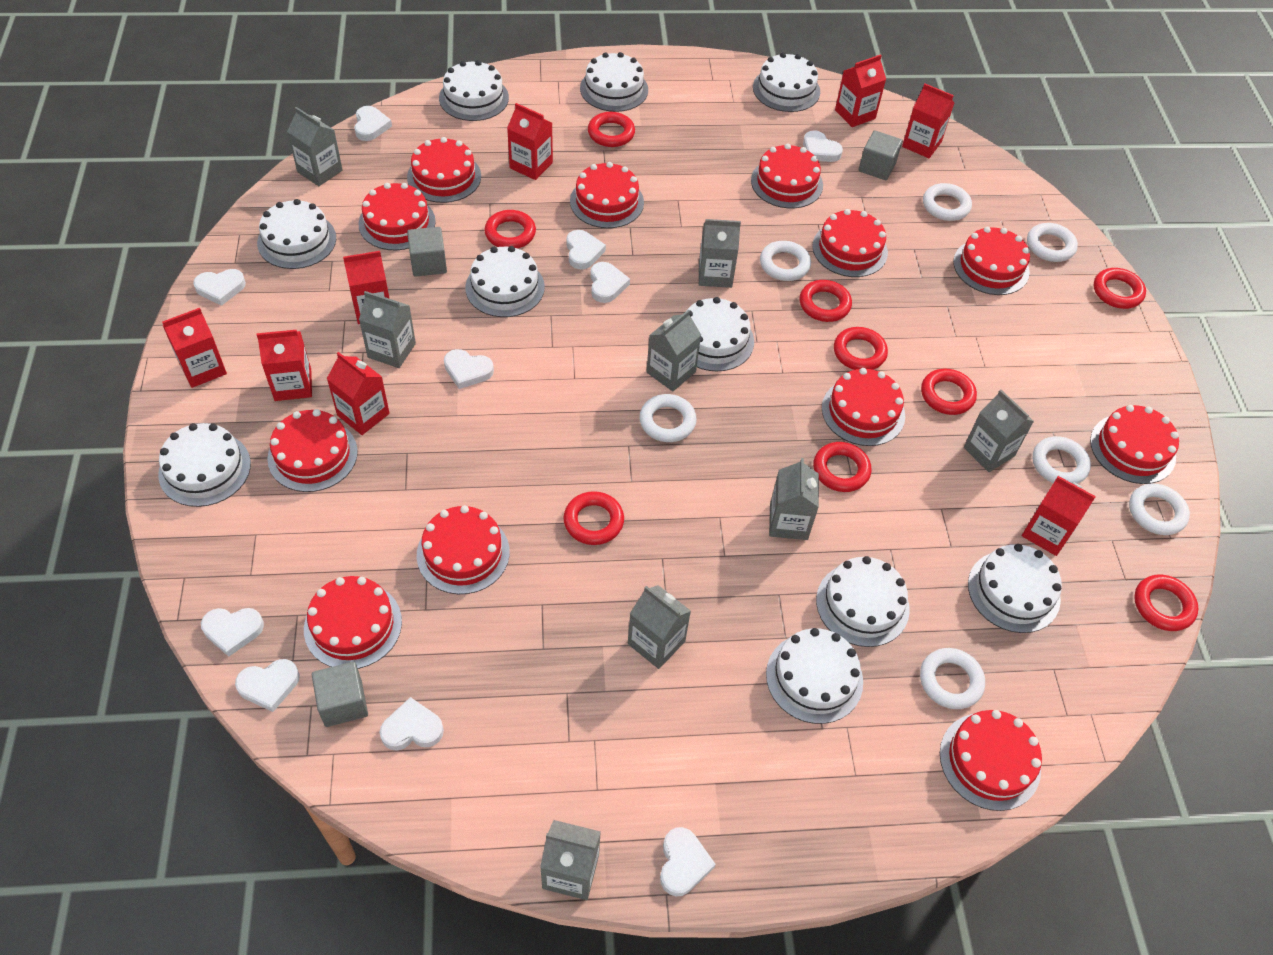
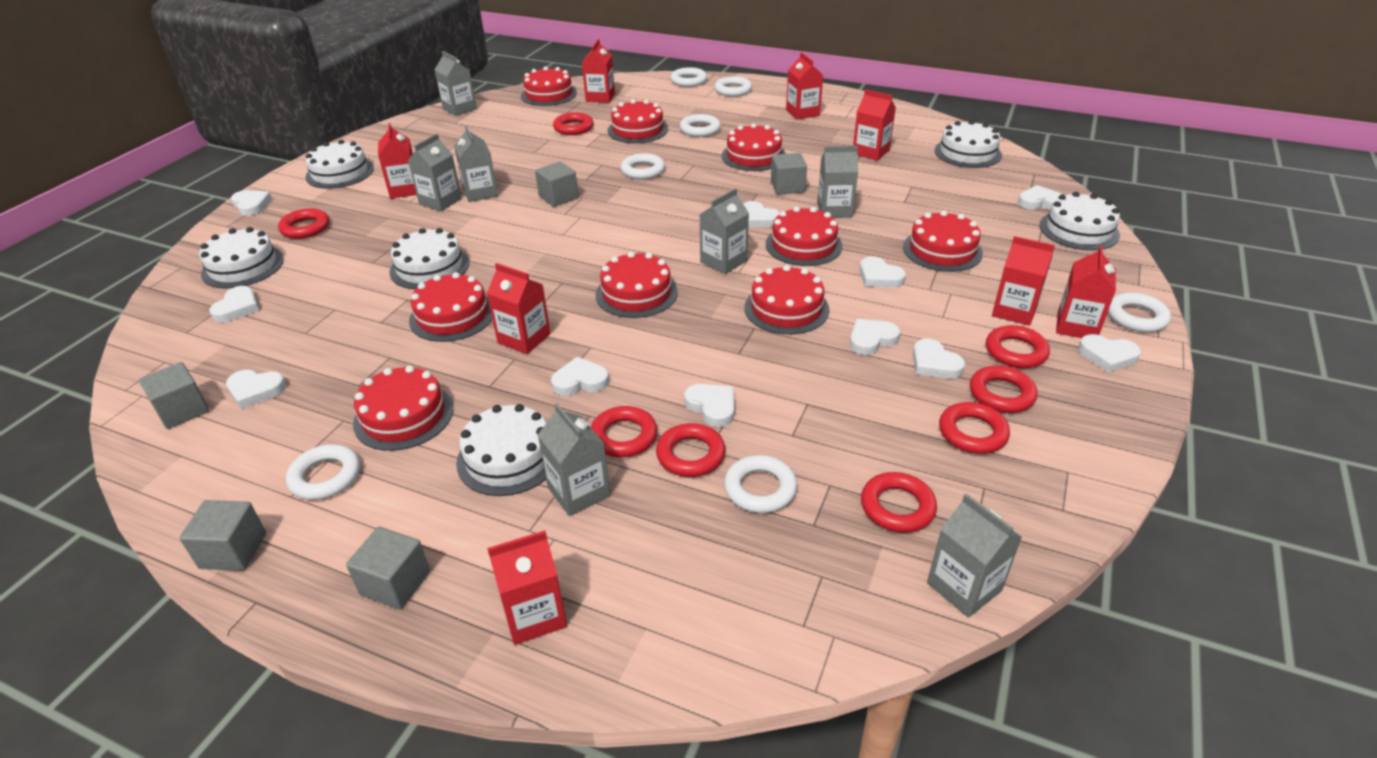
grey carton: 8 -> 7
grey cube: 3 -> 5
red cake: 12 -> 9
red ring: 9 -> 8
white cake: 10 -> 6
white heart: 10 -> 11

